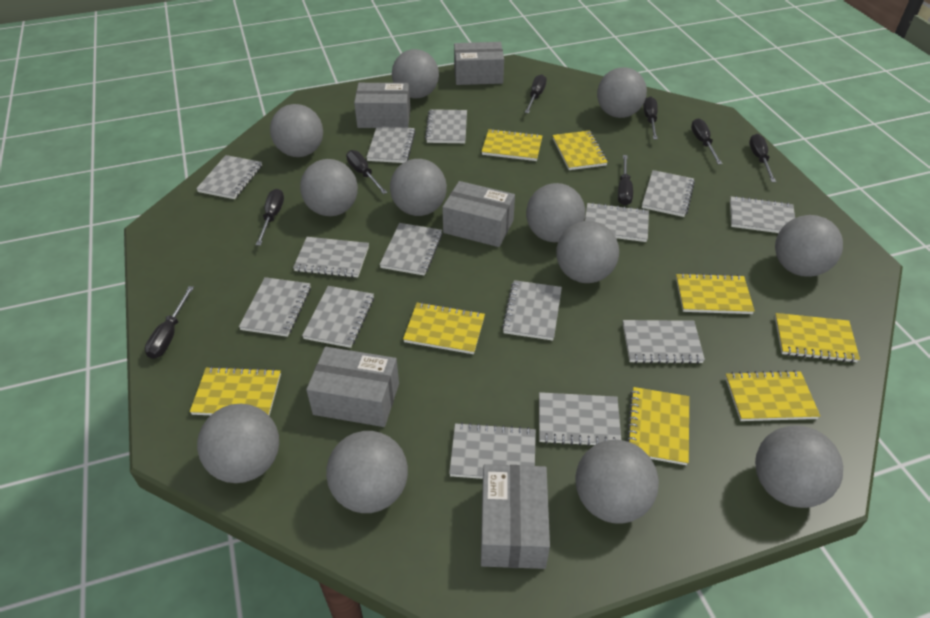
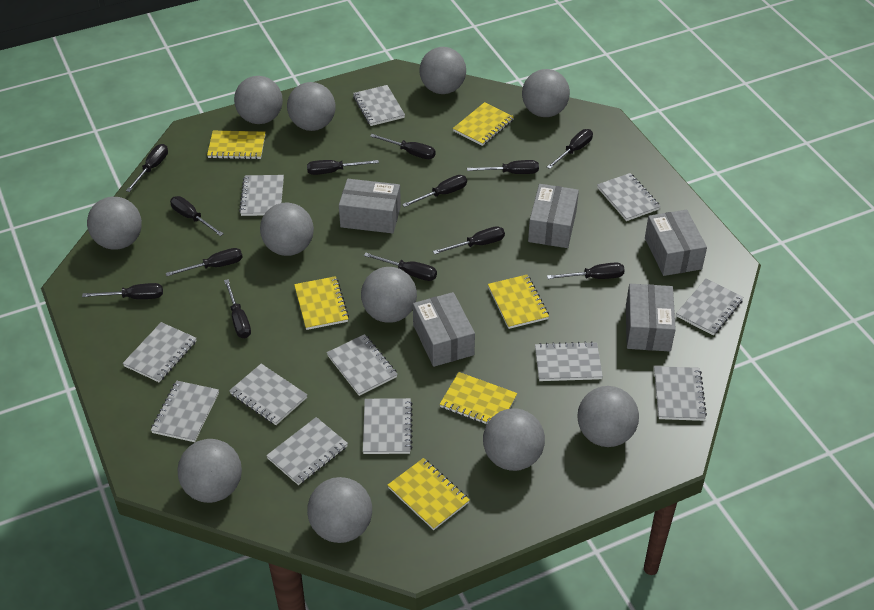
black screwdriver: 8 -> 13
grey ball: 12 -> 11
grey notebook: 14 -> 12
yellow notebook: 8 -> 6

